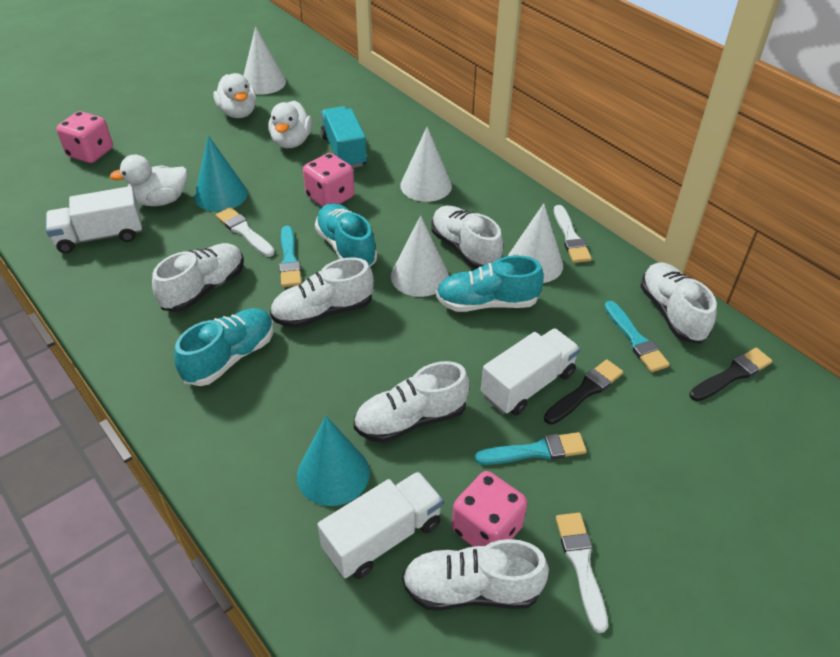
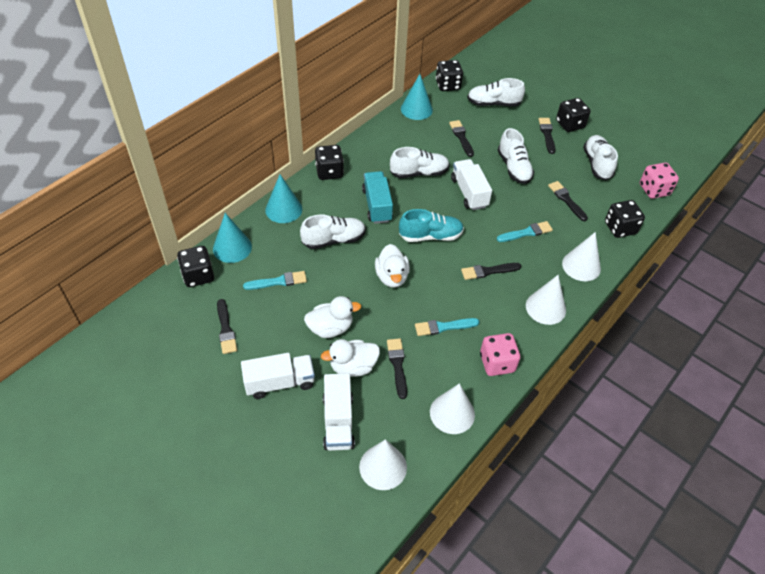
black brush: 2 -> 6
black dice: 0 -> 5
pink dice: 3 -> 2
turquoise cone: 2 -> 3
turquoise shoe: 3 -> 1
white brush: 3 -> 0
white shoe: 6 -> 5

